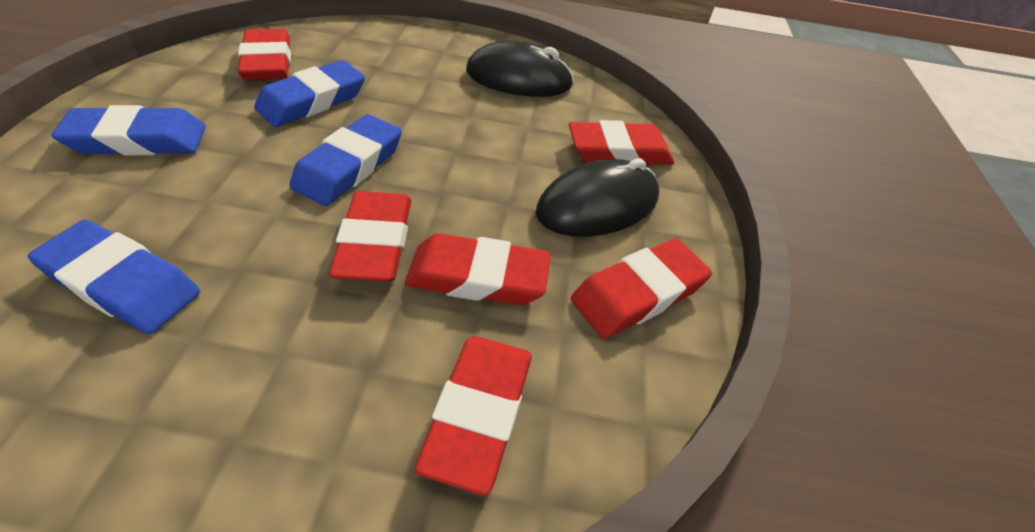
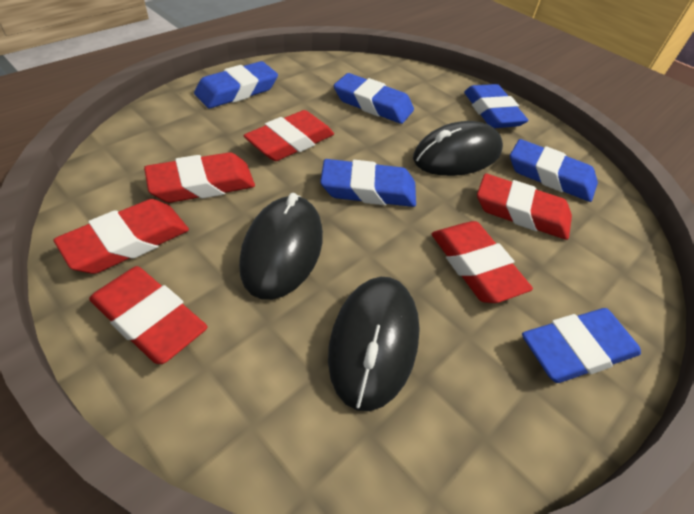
black mouse: 2 -> 3
blue eraser: 4 -> 6

